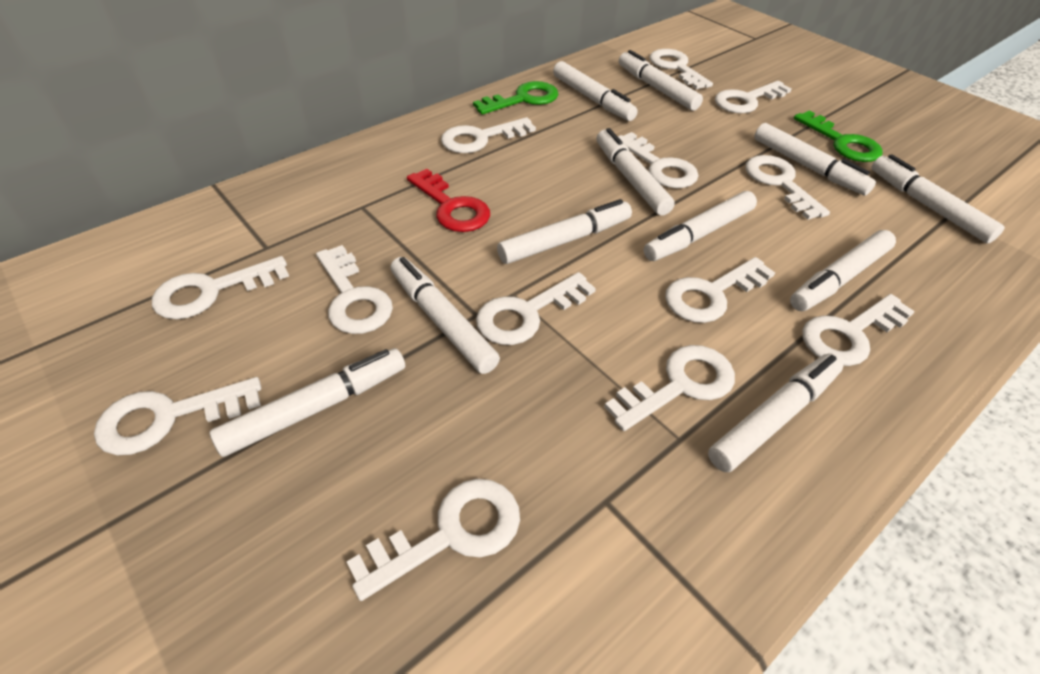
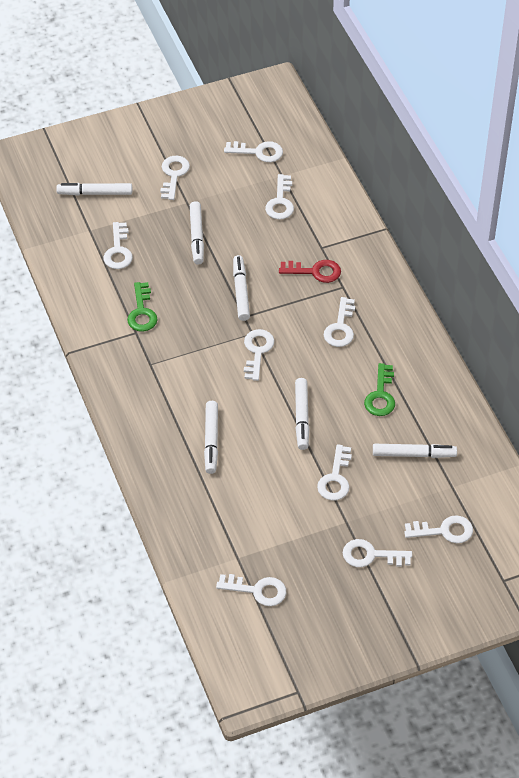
white key: 13 -> 10
white marker: 11 -> 6

